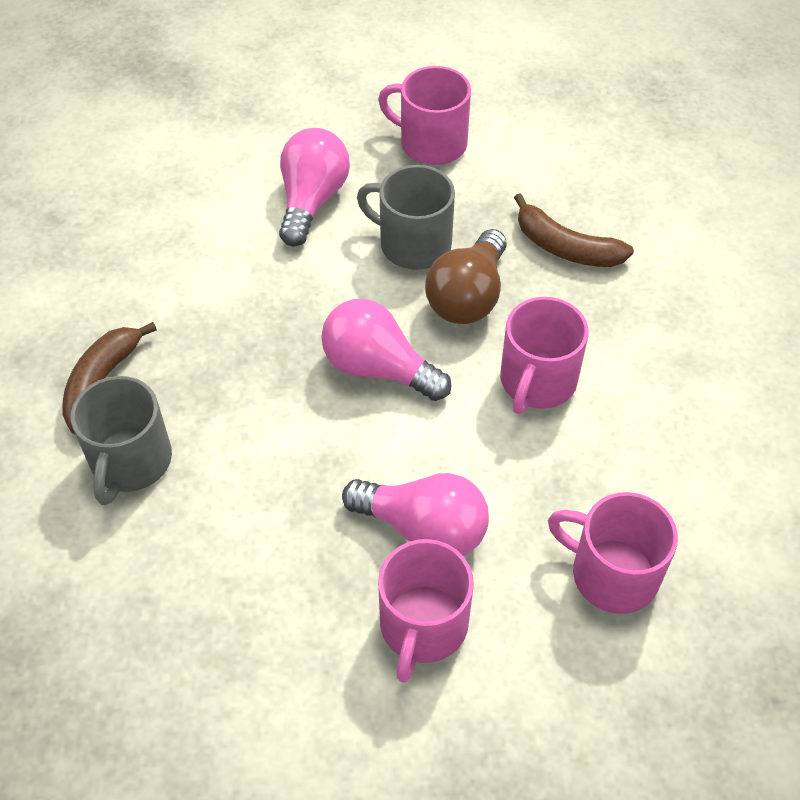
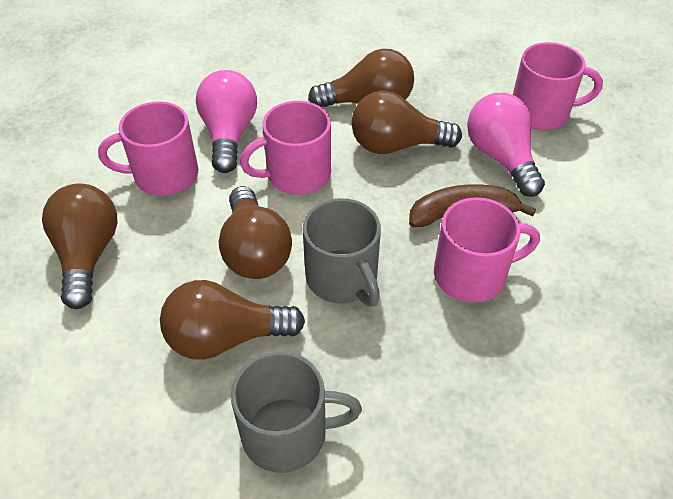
brown banana: 2 -> 1
brown light bulb: 1 -> 5
pink light bulb: 3 -> 2

